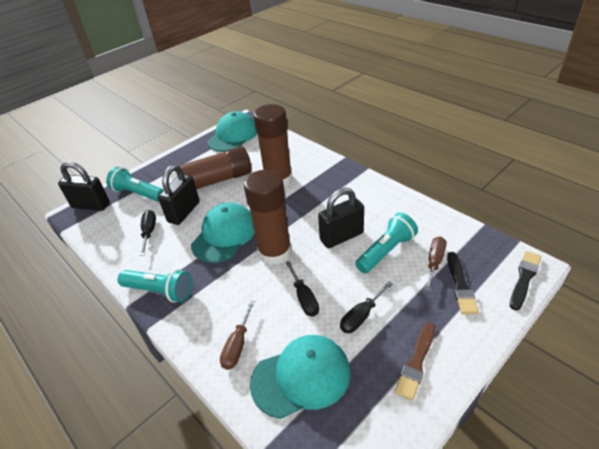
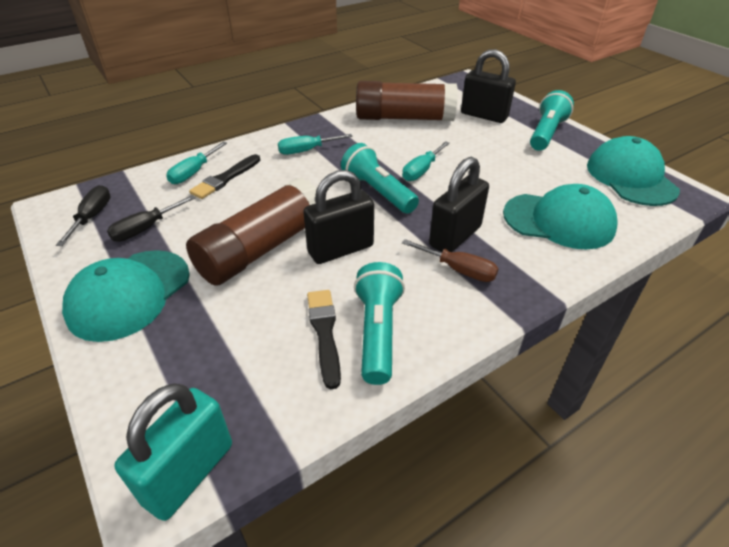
black screwdriver: 3 -> 2
brown brush: 1 -> 0
brown glue stick: 3 -> 2
brown screwdriver: 2 -> 1
turquoise padlock: 0 -> 1
turquoise screwdriver: 0 -> 3

